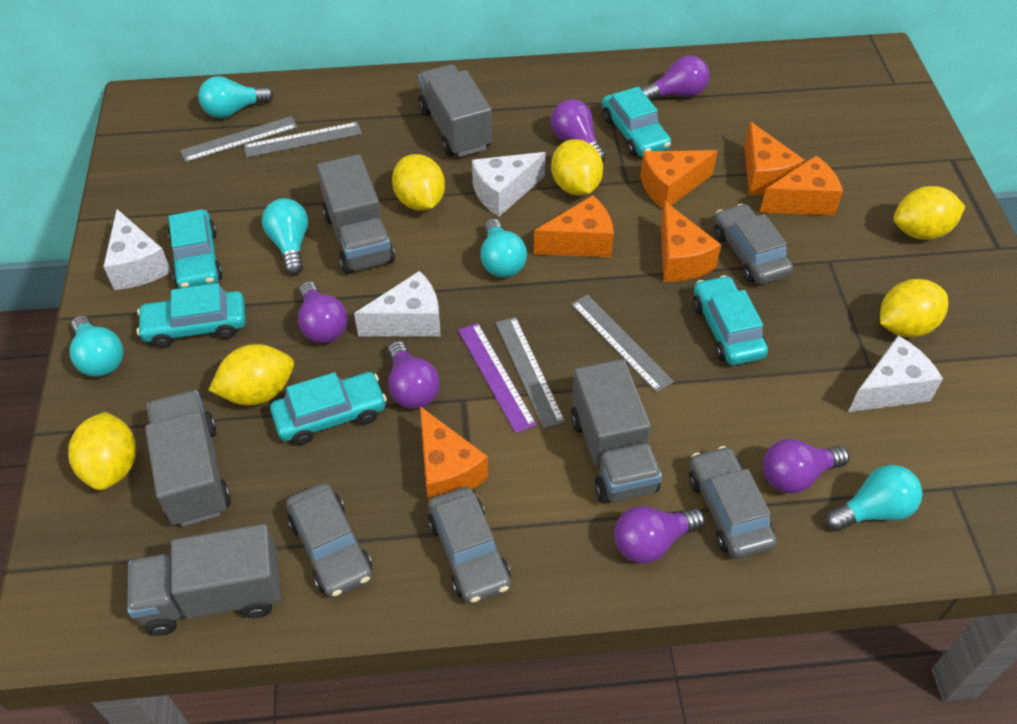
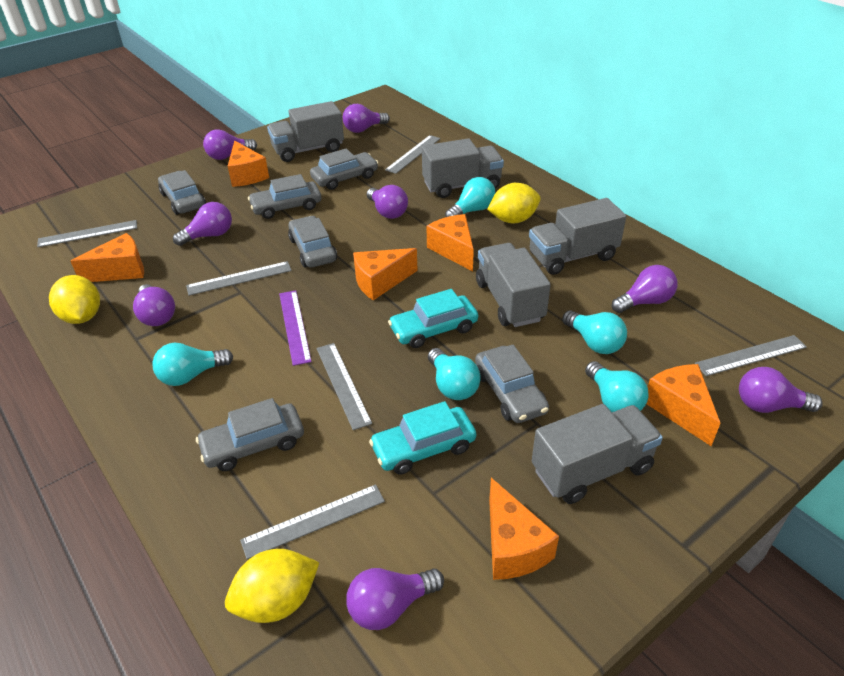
grey car: 4 -> 6
grey ruler: 4 -> 6
purple light bulb: 6 -> 8
turquoise car: 5 -> 2
white cheese: 4 -> 0
yellow lemon: 6 -> 3

